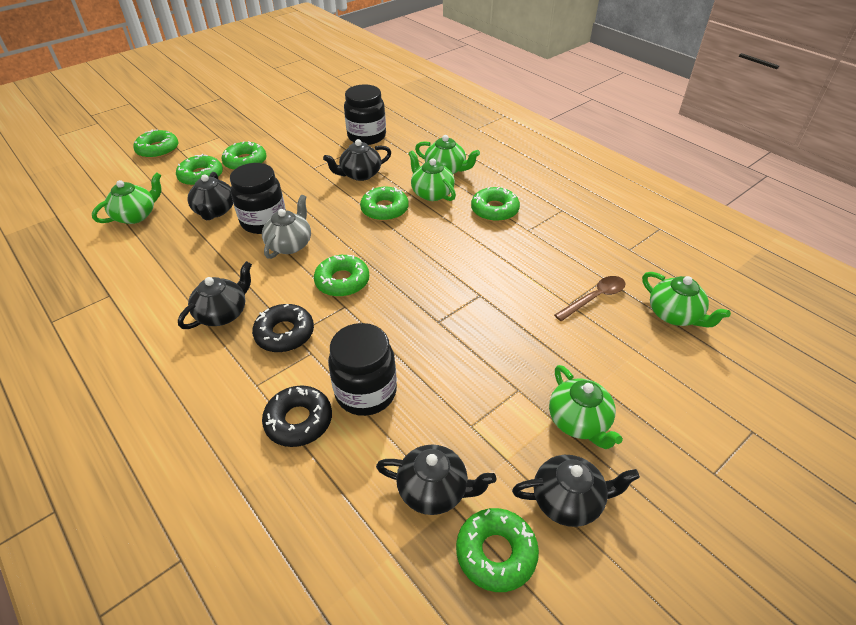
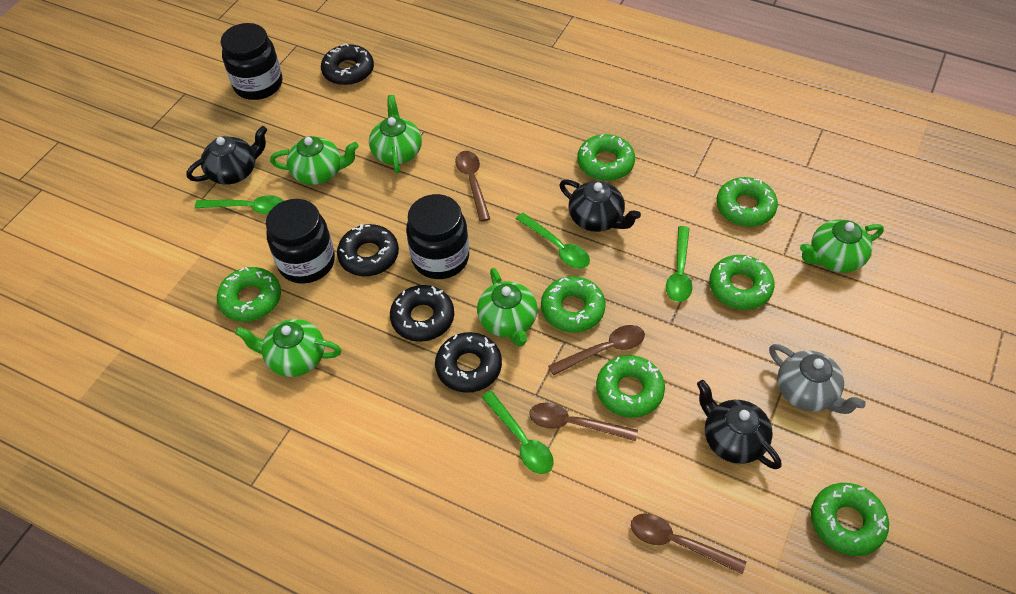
black donut: 2 -> 4
black teapot: 5 -> 3
brown spoon: 1 -> 4
green spoon: 0 -> 4

